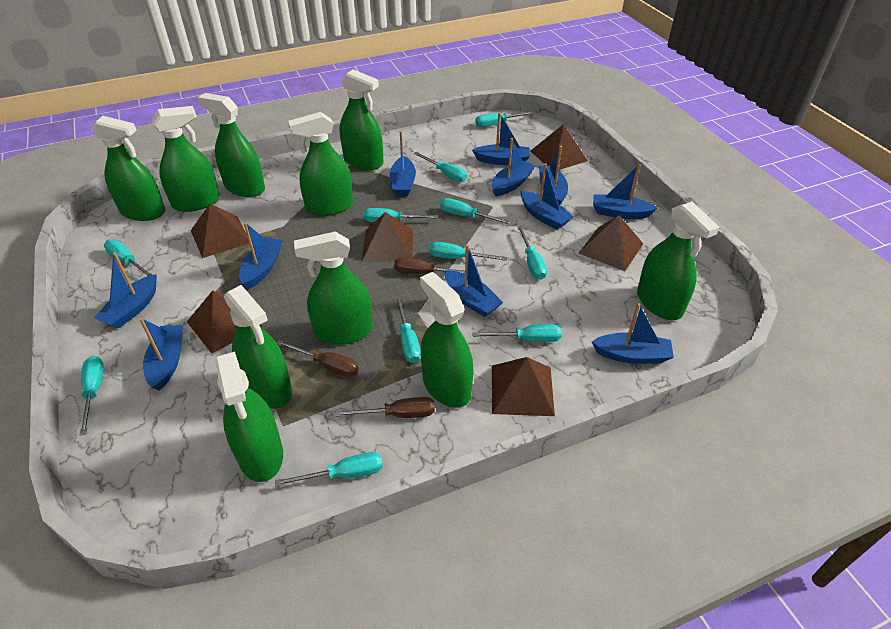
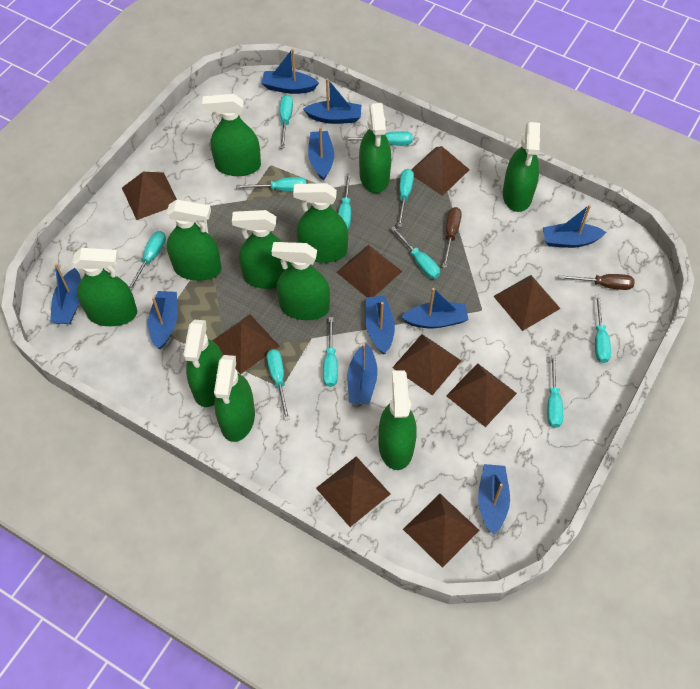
blue boat: 11 -> 10
brown pyramid: 6 -> 9
brown screwdriver: 3 -> 2
green spray bottle: 10 -> 11

